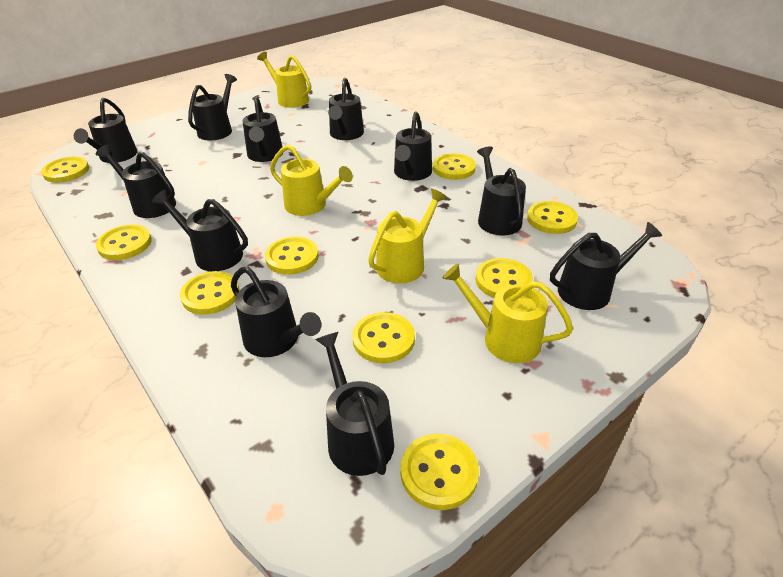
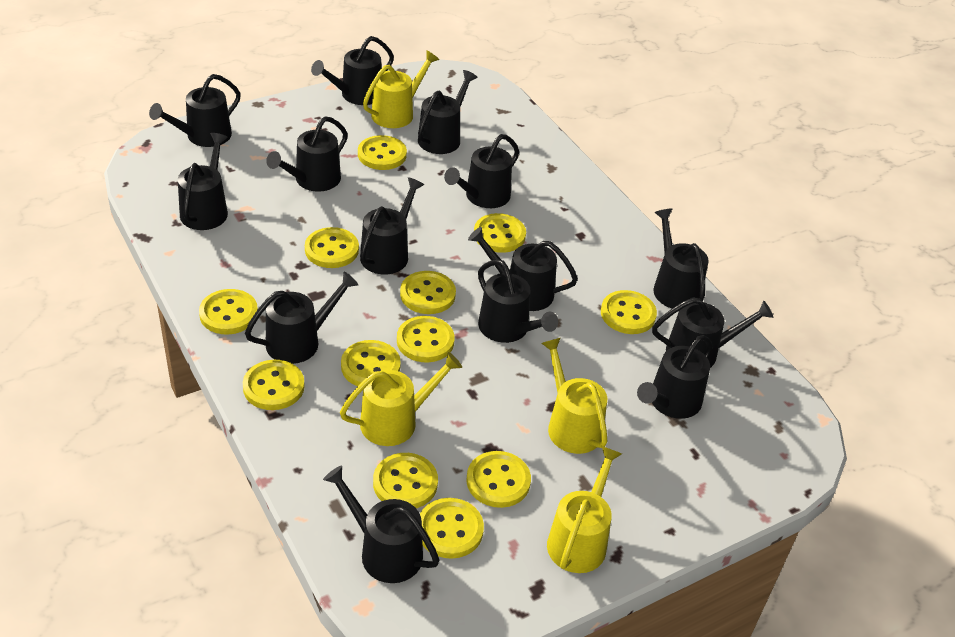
black watering can: 11 -> 14
yellow button: 9 -> 12

